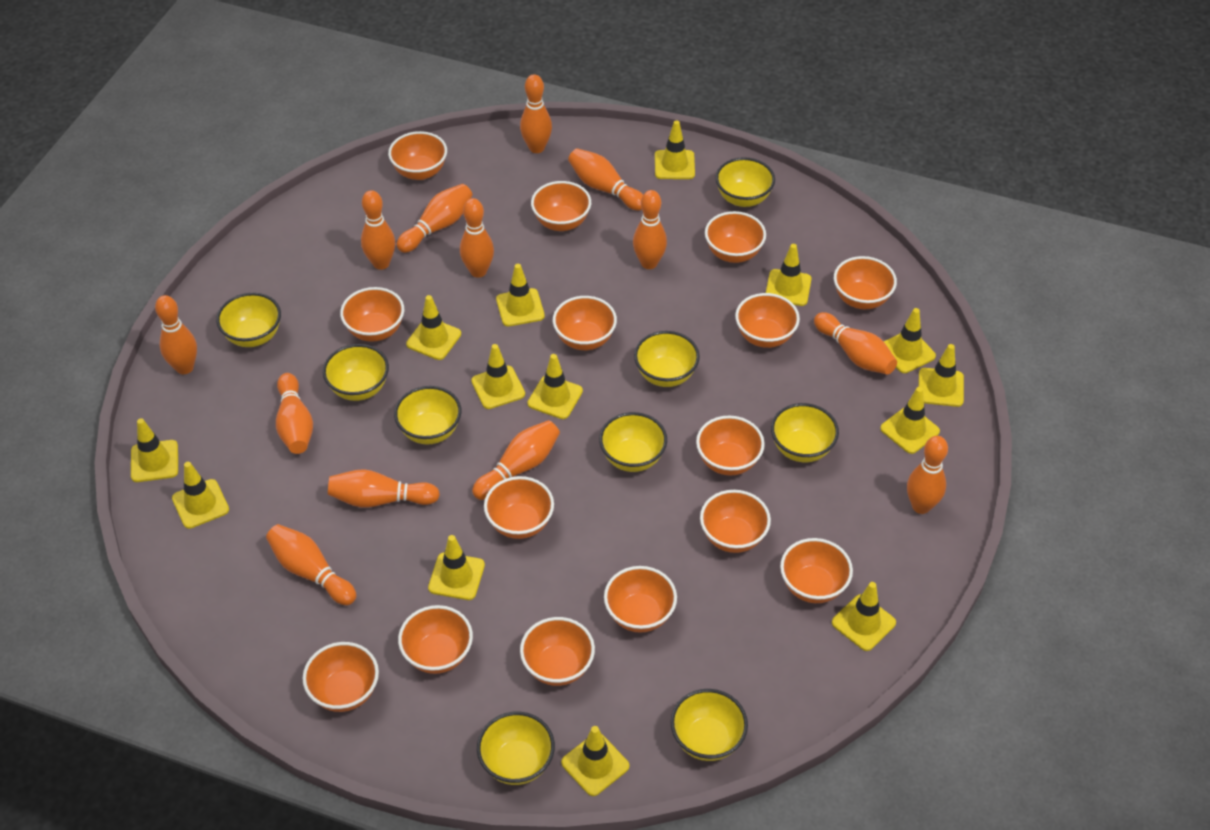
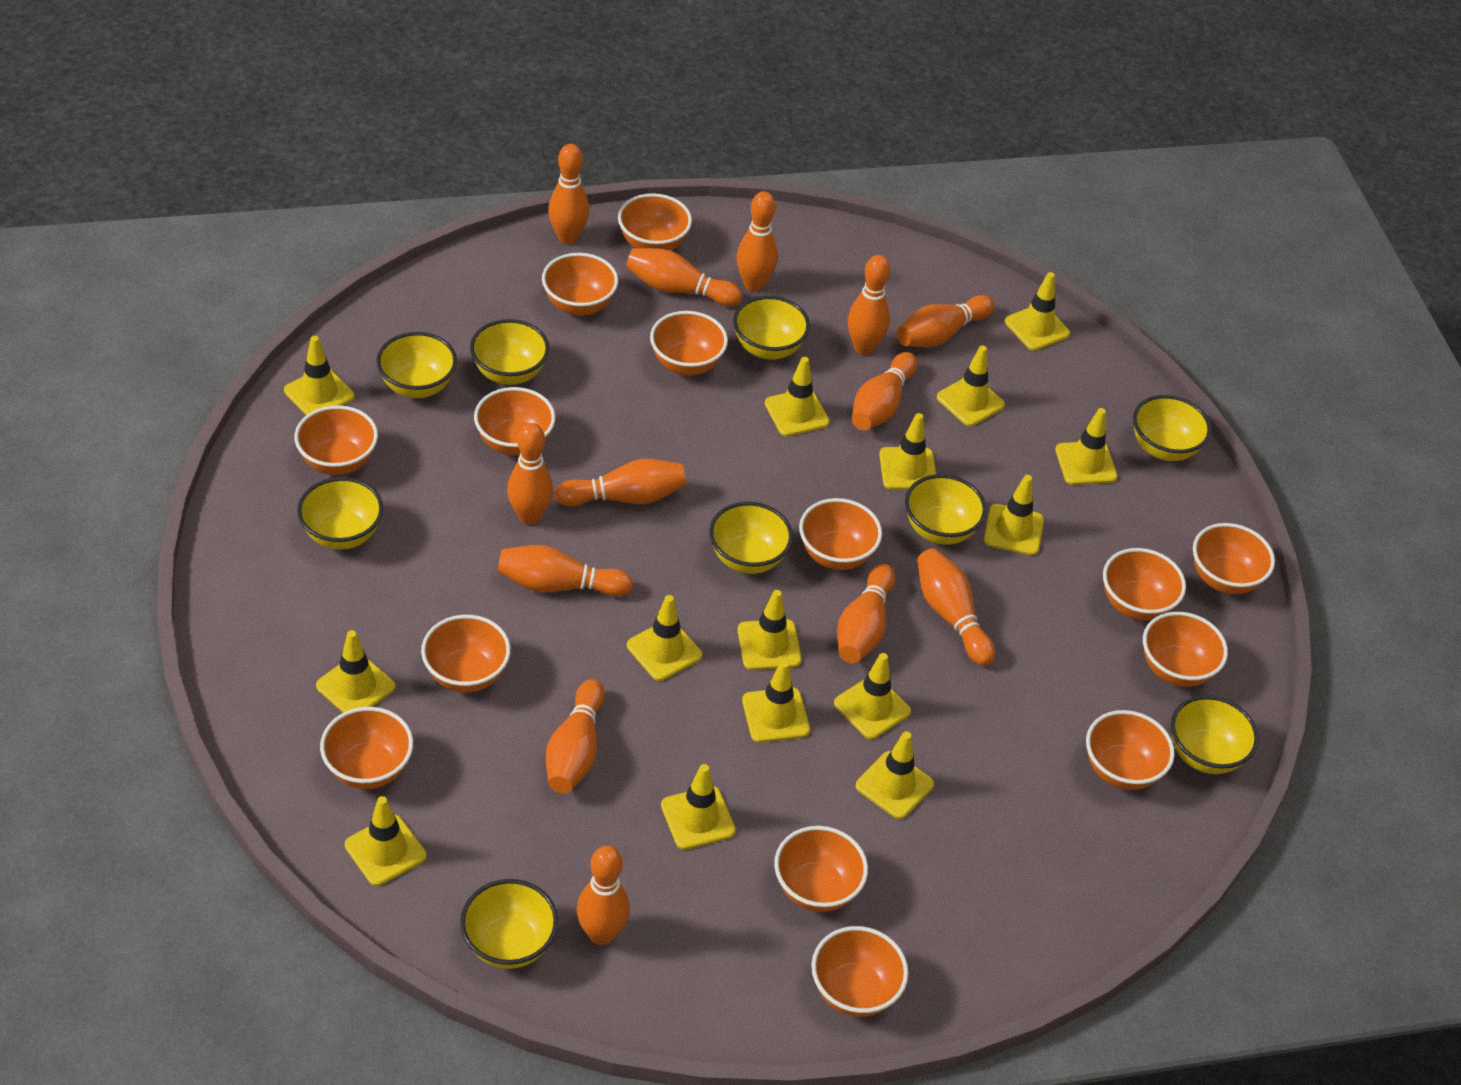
orange bowl: 15 -> 14
yellow traffic cone: 14 -> 15

